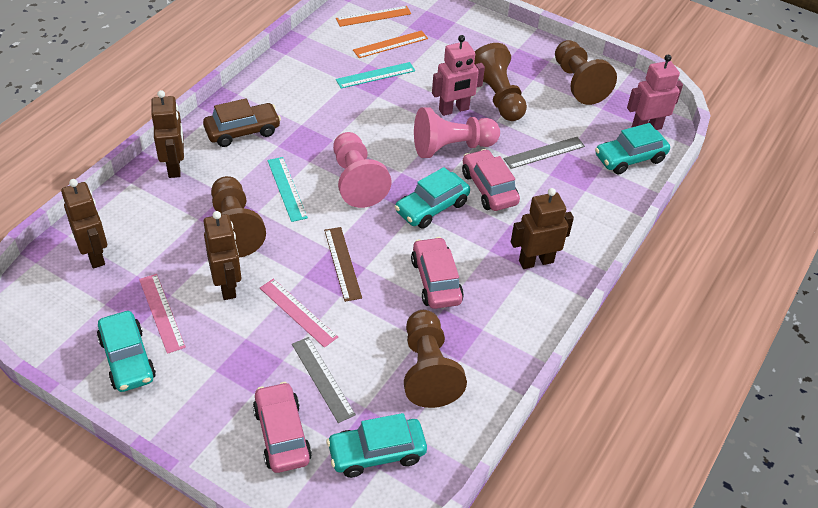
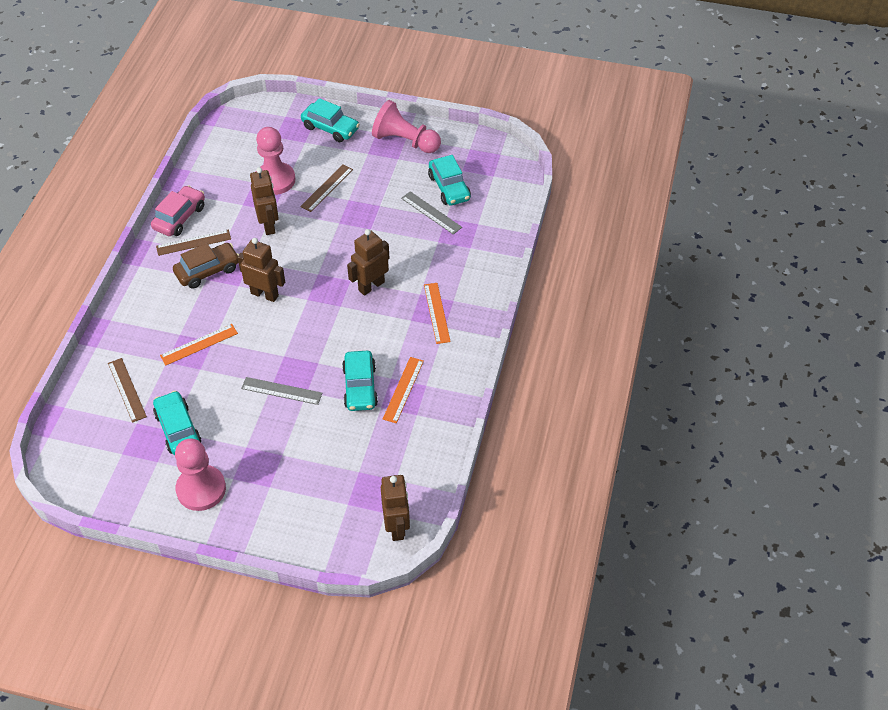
brown pawn: 4 -> 0
brown ruler: 1 -> 3
orange ruler: 2 -> 3
pink car: 3 -> 1
pink pawn: 2 -> 3
pink robot: 2 -> 0
pink ruler: 2 -> 0
turquoise ruler: 2 -> 0

